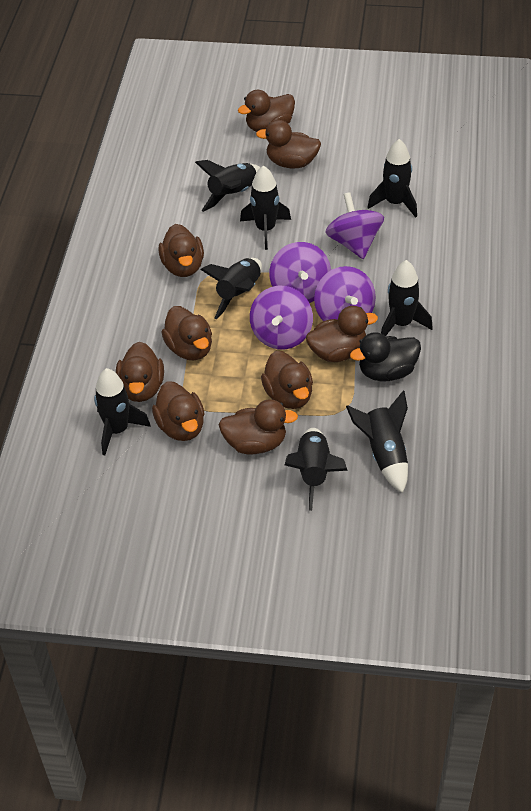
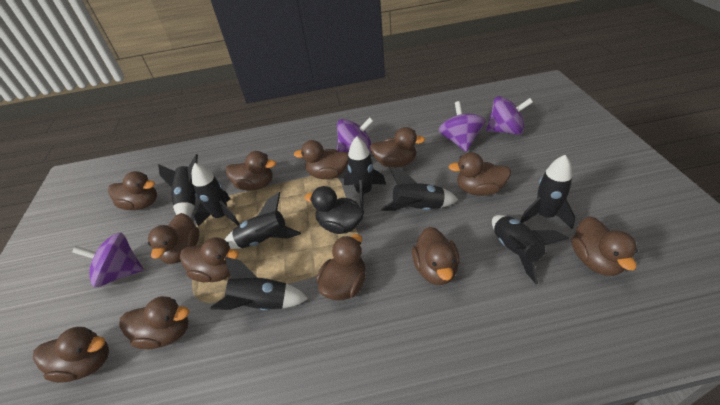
brown duck: 9 -> 12

